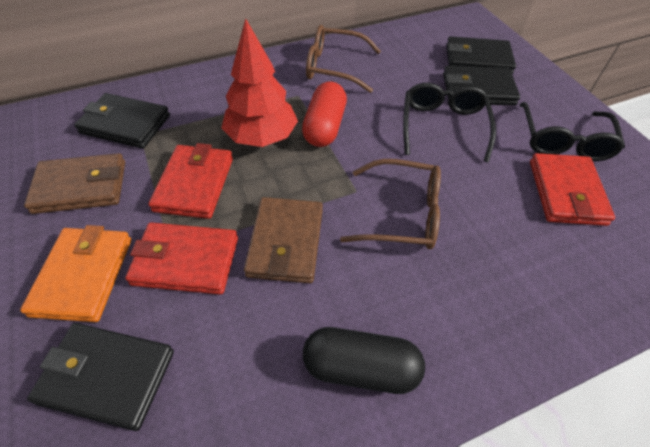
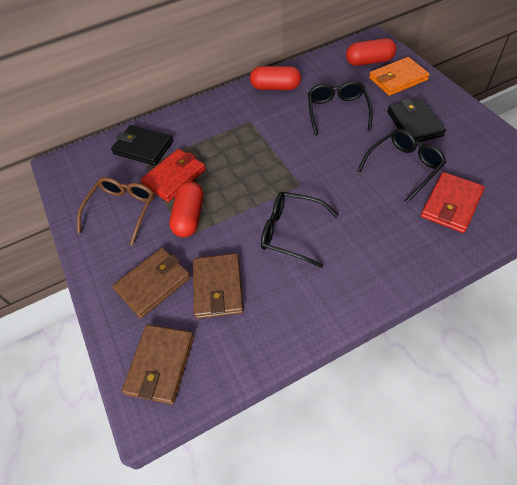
black capsule: 1 -> 0
black glasses: 2 -> 3
black wallet: 4 -> 2
brown glasses: 2 -> 1
brown wallet: 2 -> 3
red capsule: 1 -> 3
red tree: 1 -> 0
red wallet: 3 -> 2

